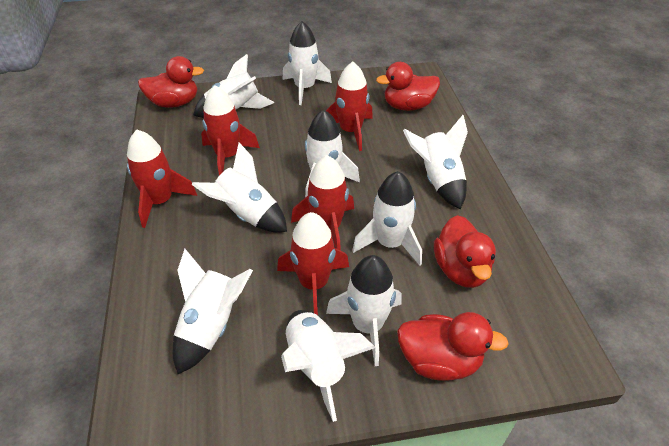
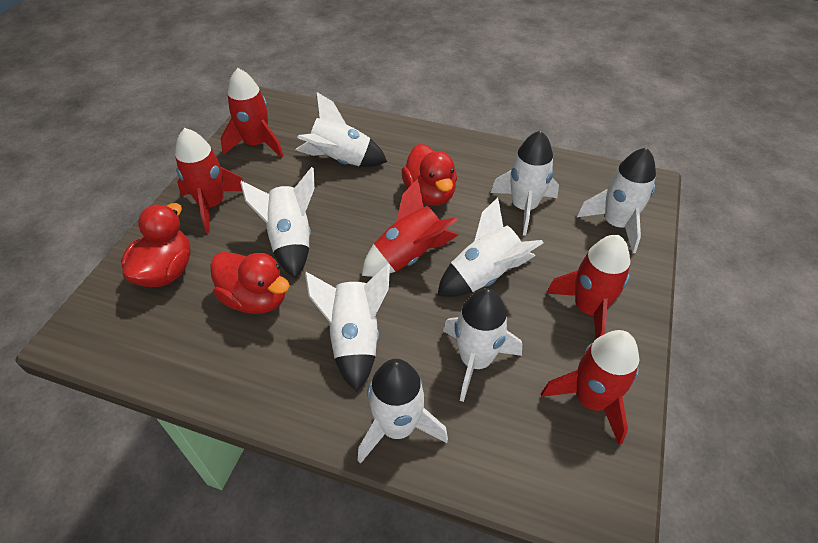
red duck: 4 -> 3
white rocket: 9 -> 8

